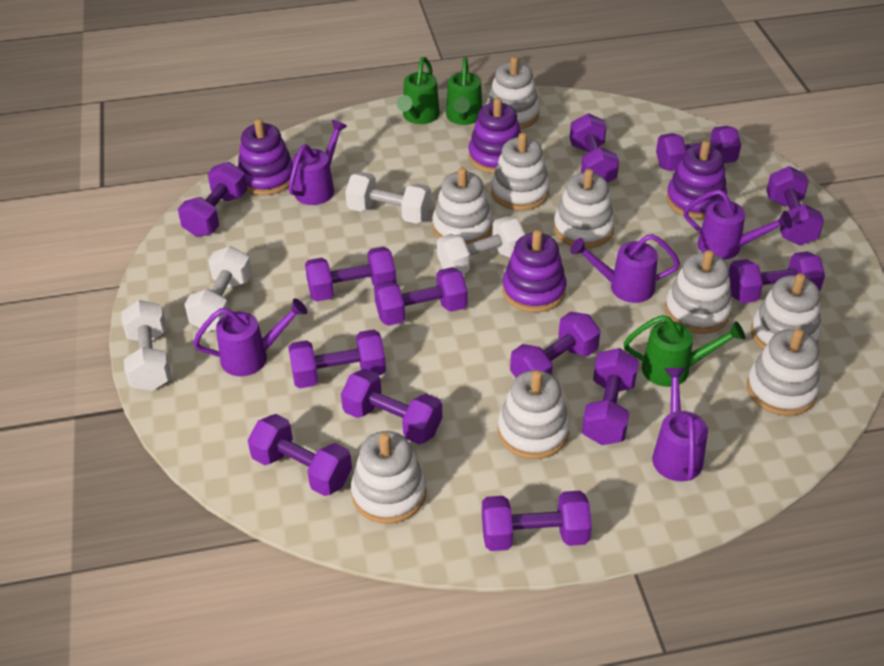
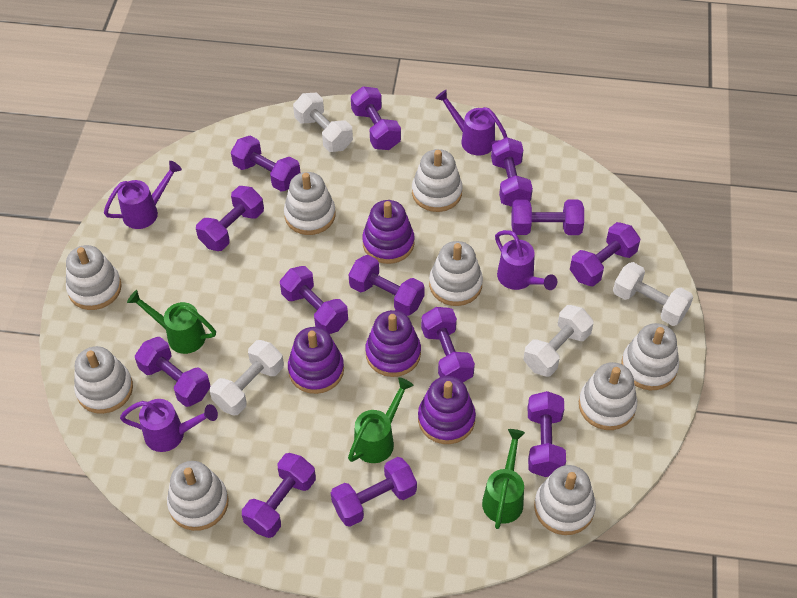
purple watering can: 5 -> 4

